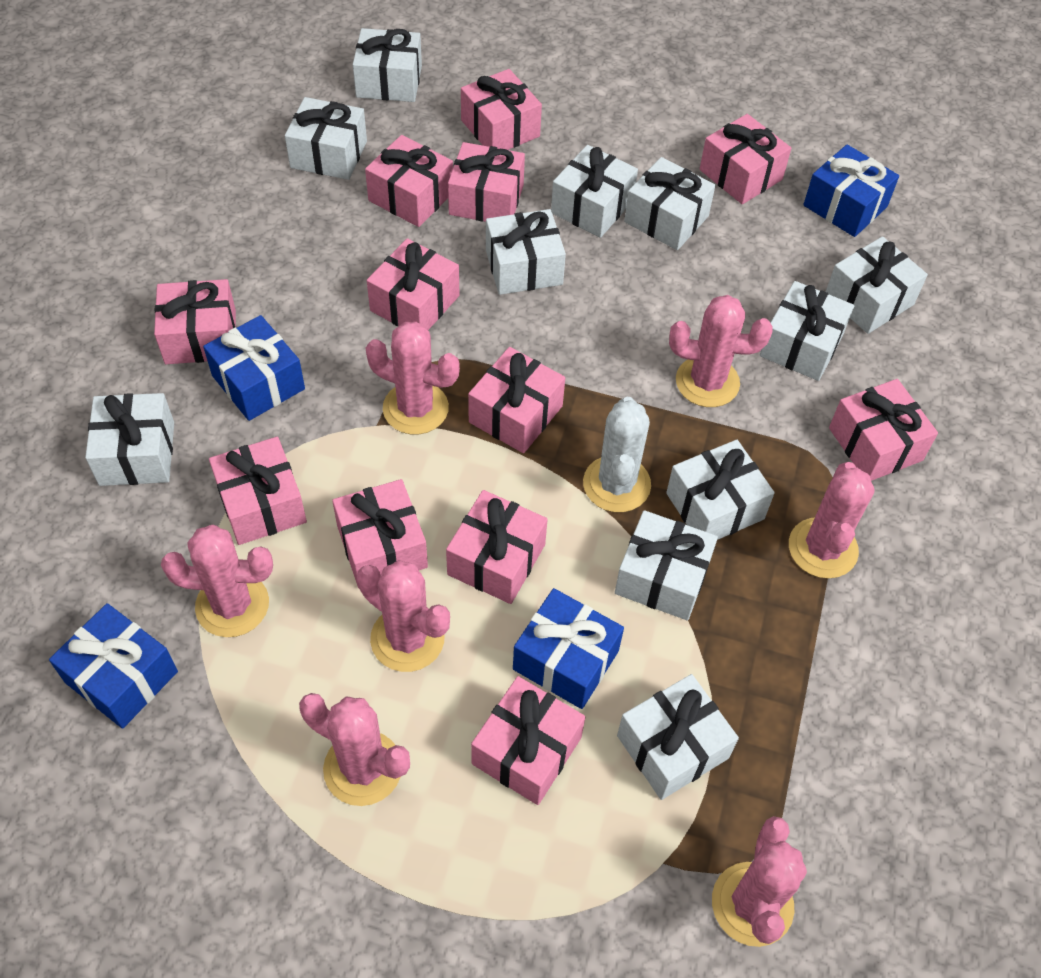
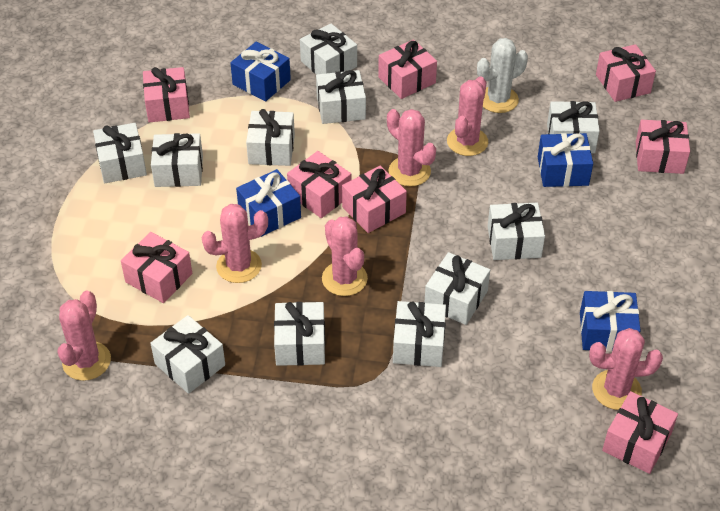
pink cactus: 7 -> 6
pink gift: 12 -> 8

